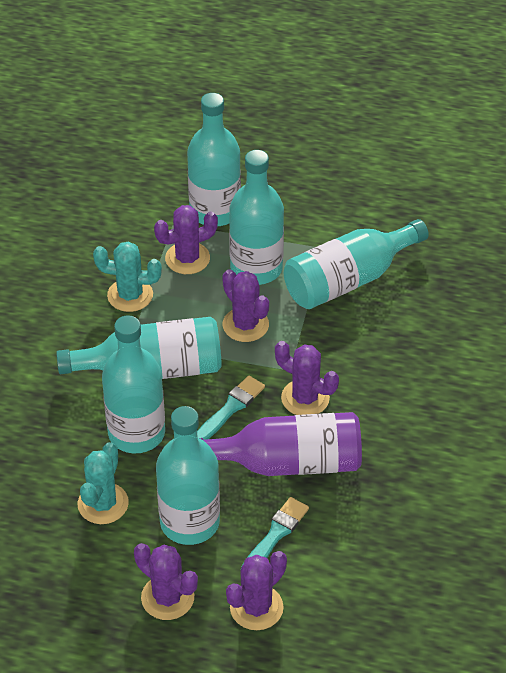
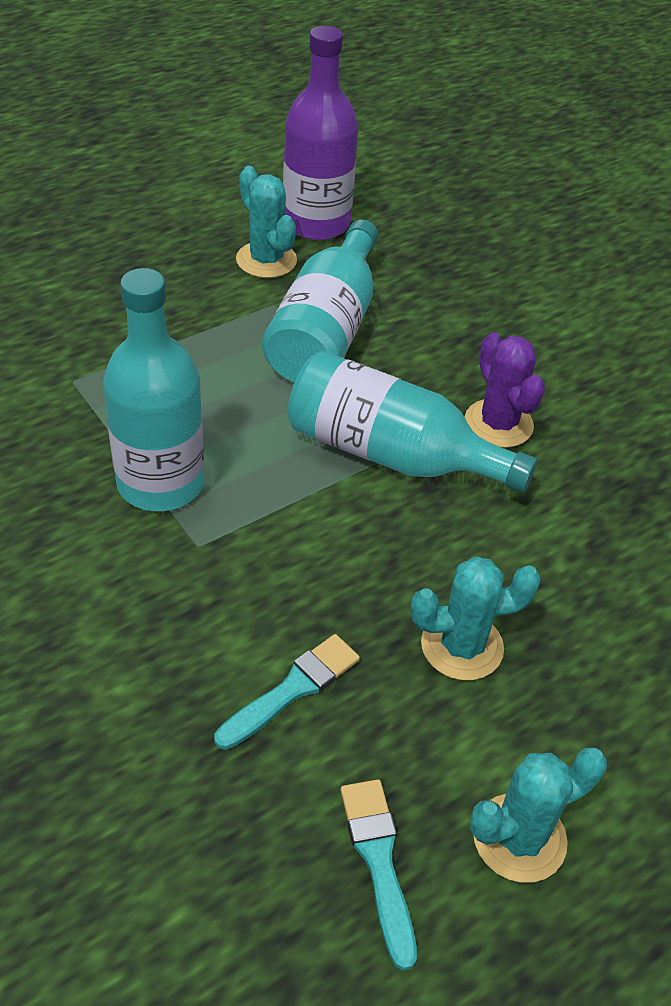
purple cactus: 5 -> 1
turquoise bottle: 6 -> 3
turquoise cactus: 2 -> 3

